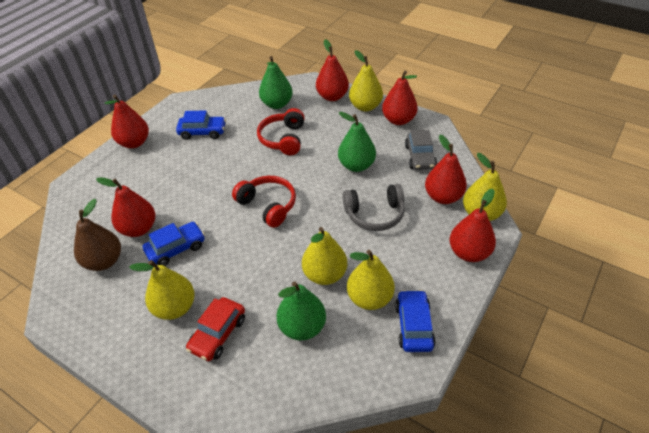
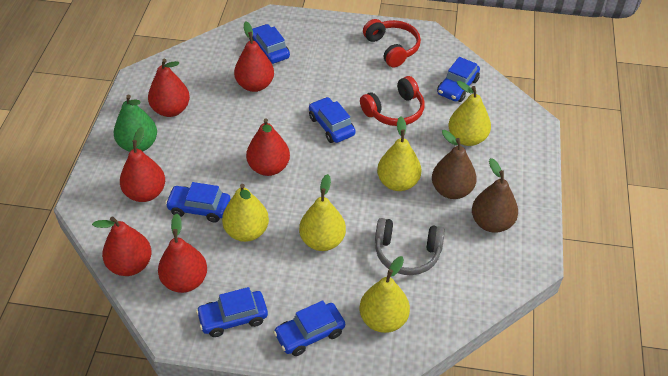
blue car: 3 -> 6
brown pear: 1 -> 2
green pear: 3 -> 1
grey car: 1 -> 0
red car: 1 -> 0

